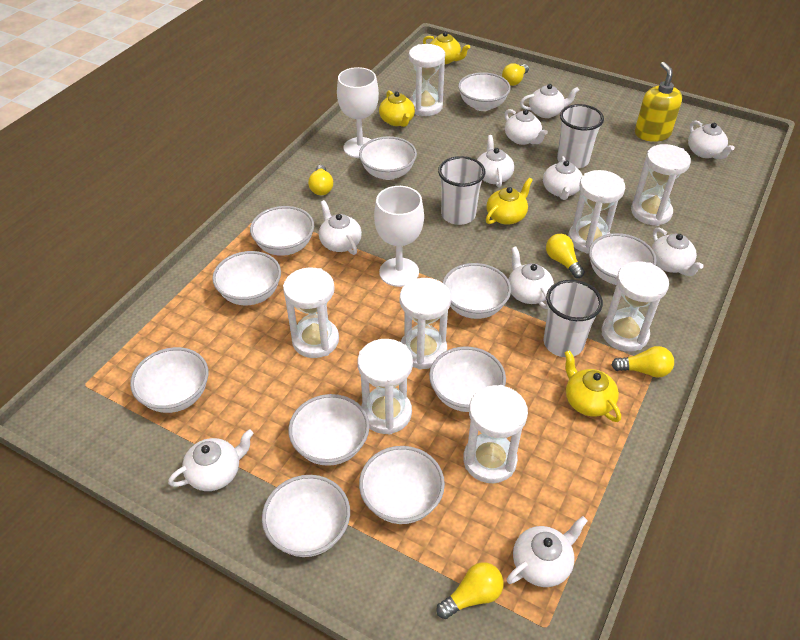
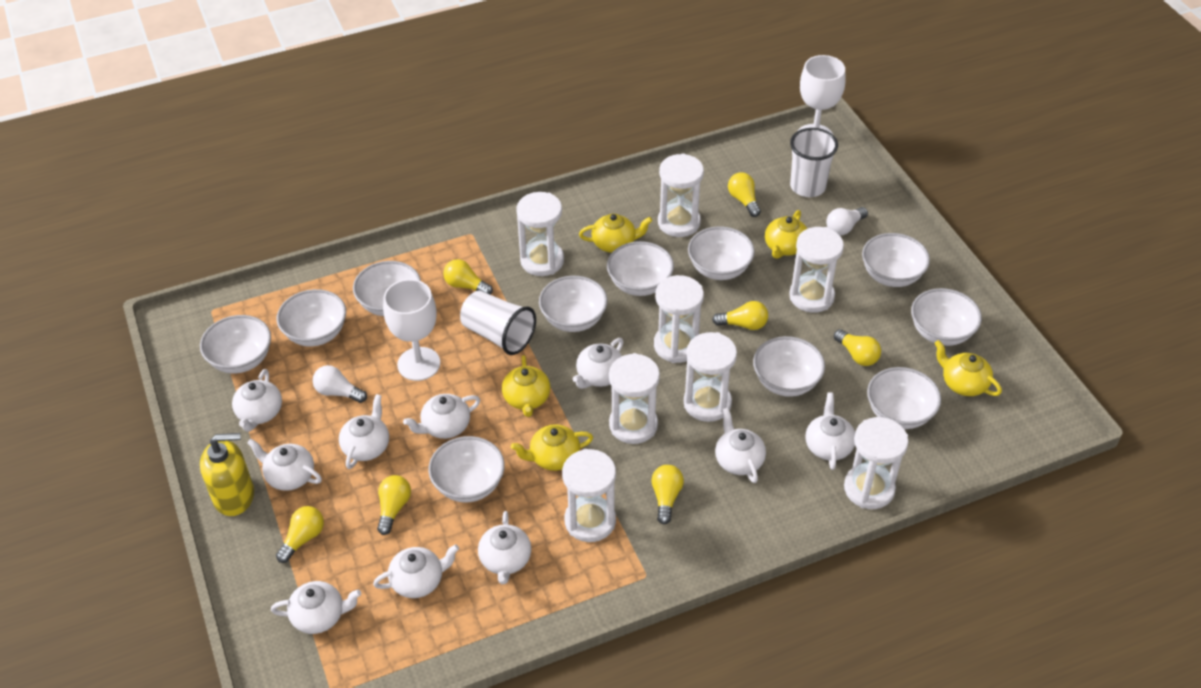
white cup: 3 -> 2
white light bulb: 0 -> 2
yellow light bulb: 5 -> 7
yellow teapot: 4 -> 5

